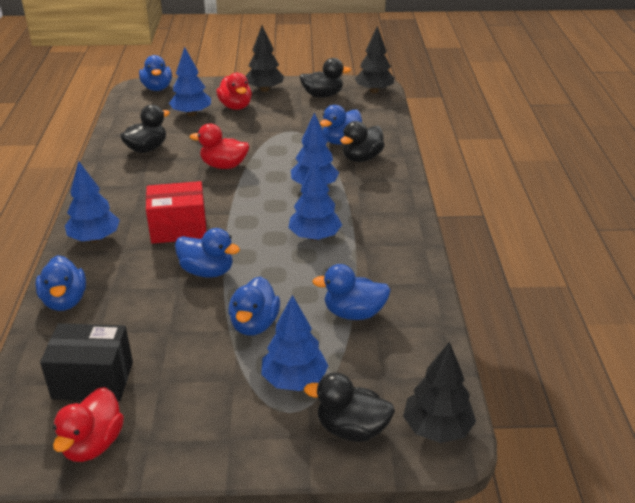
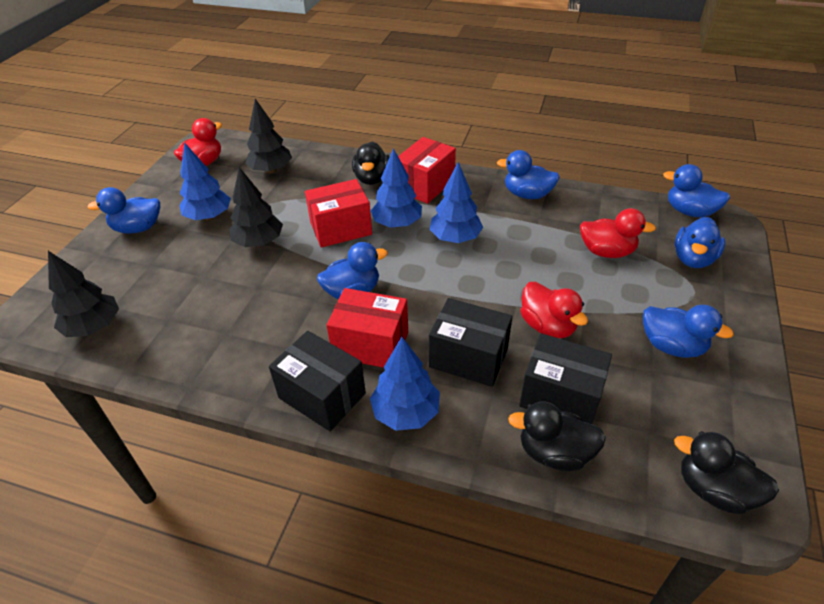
black box: 1 -> 3
black duck: 4 -> 3
blue tree: 5 -> 4
red box: 1 -> 3

